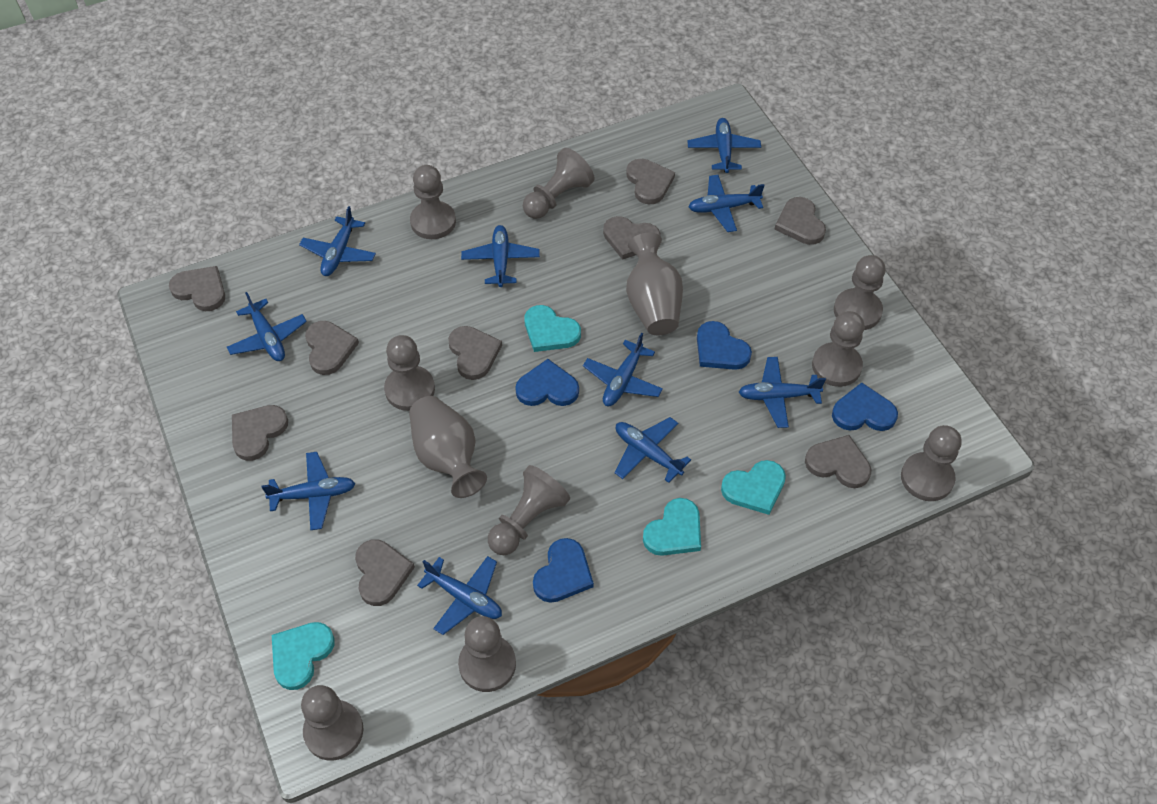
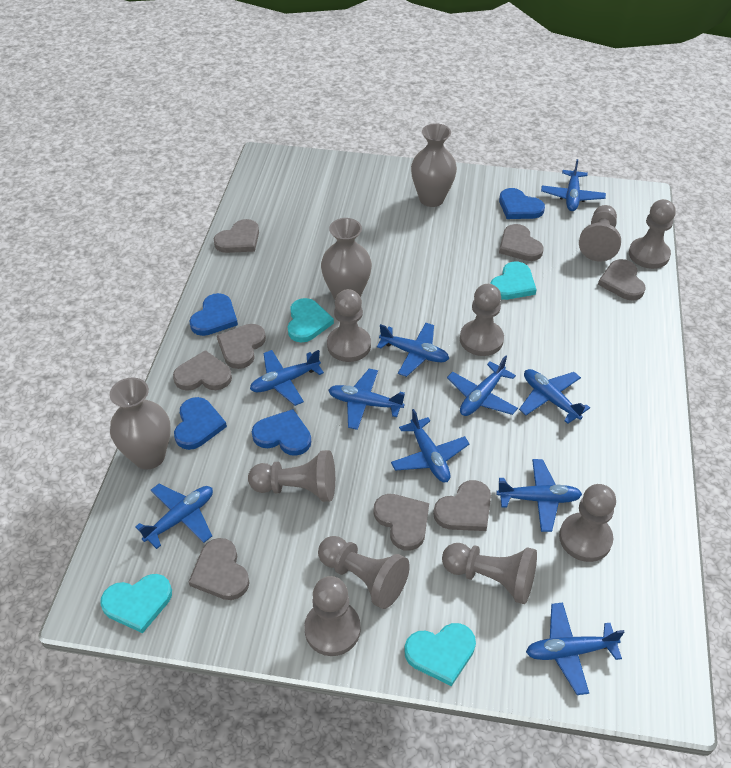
grey heart: 9 -> 8
grey vase: 2 -> 3

